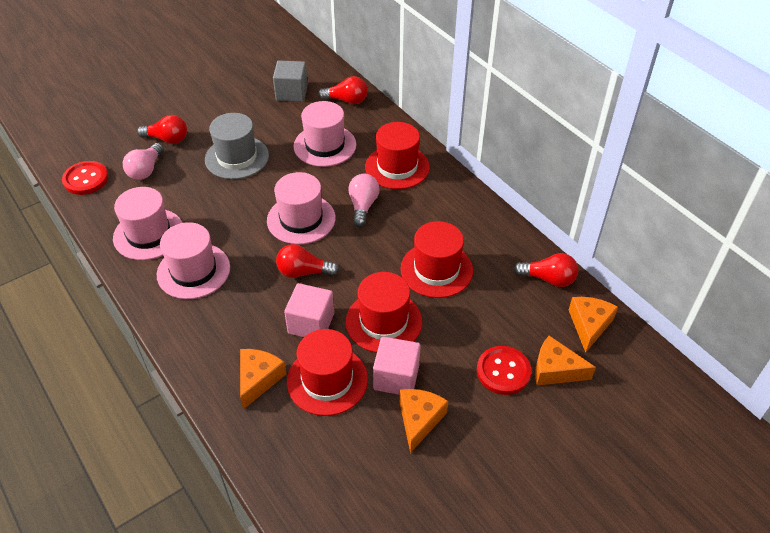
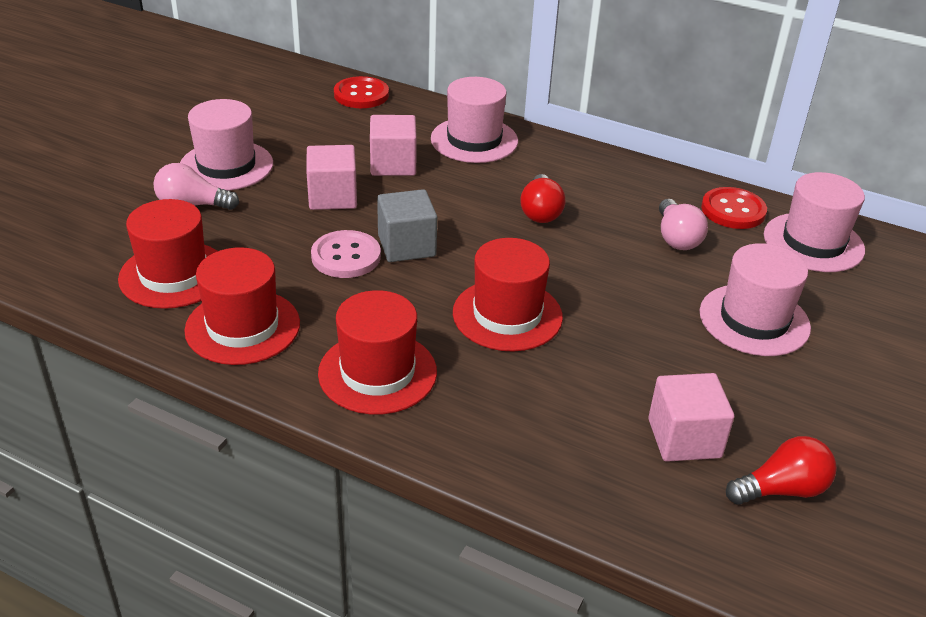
grey hat: 1 -> 0
orange cheese: 4 -> 0
pink button: 0 -> 1
pink cube: 2 -> 3
red light bulb: 4 -> 2

